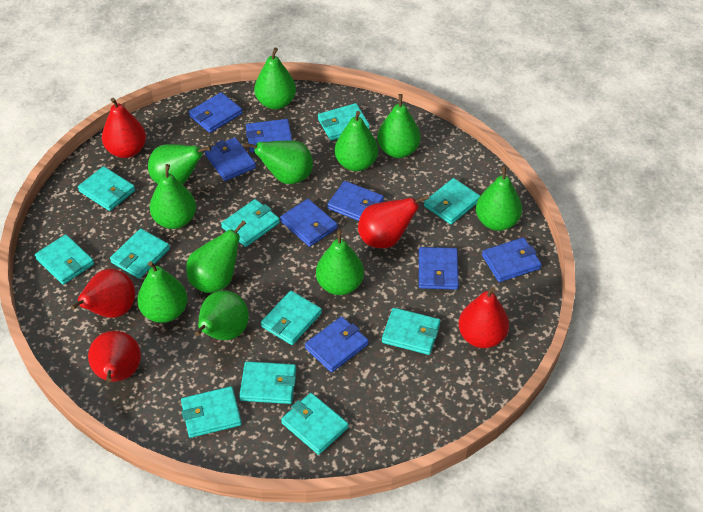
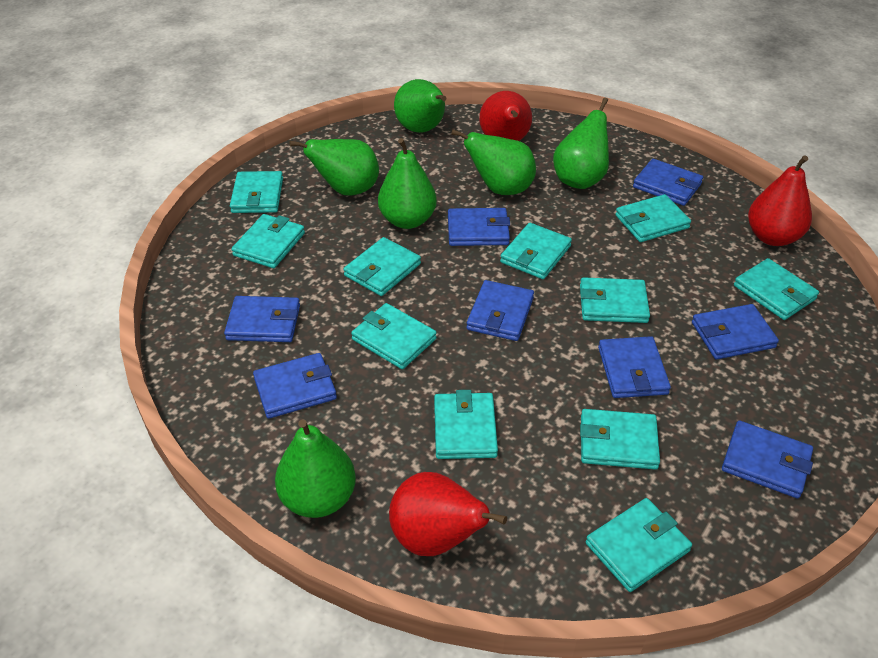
green pear: 11 -> 6
red pear: 5 -> 3

